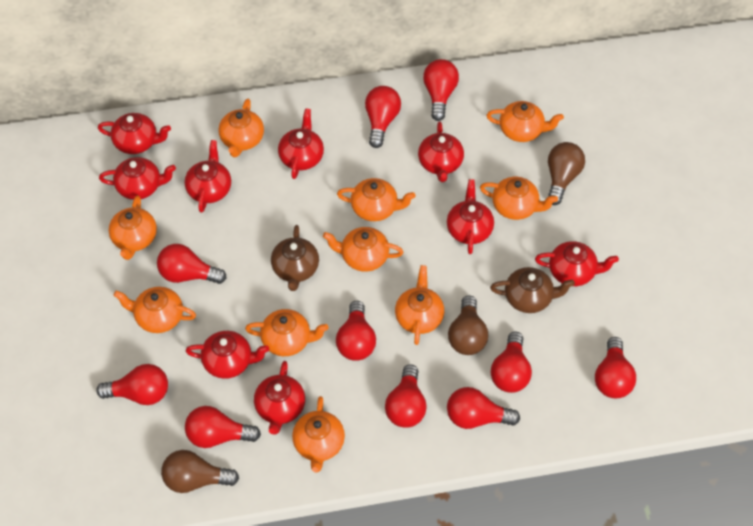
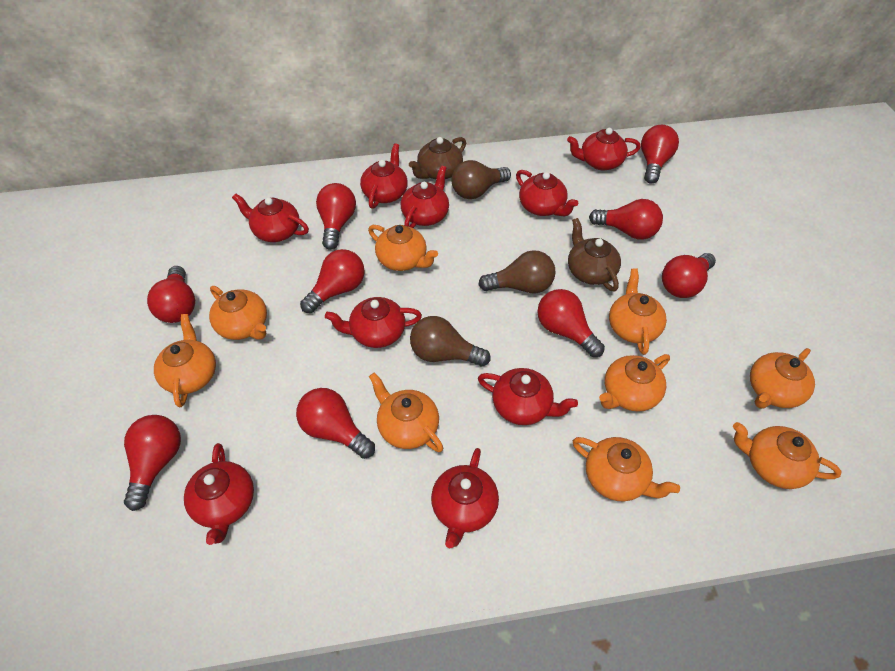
orange teapot: 10 -> 9
red light bulb: 10 -> 9

